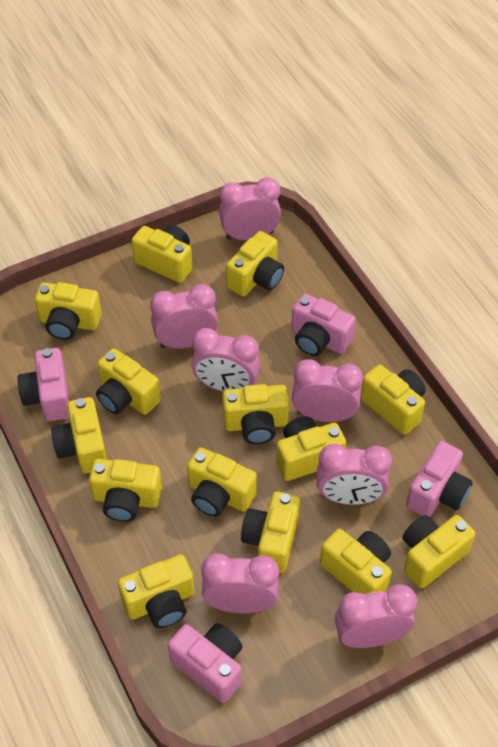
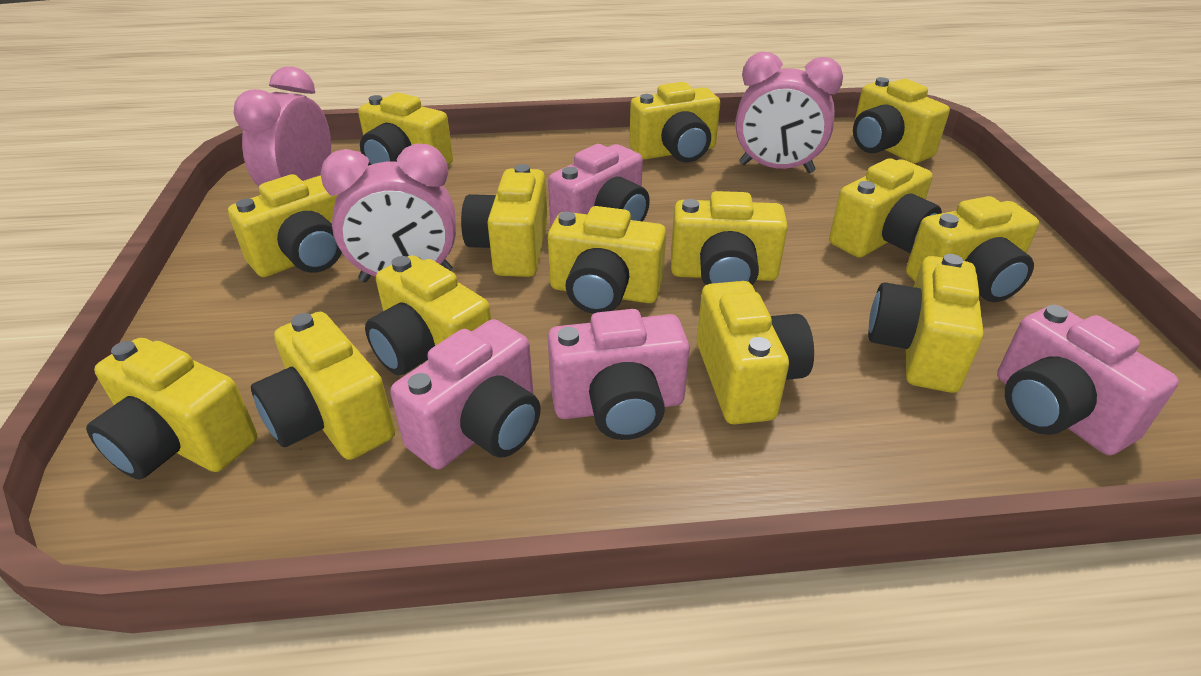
pink clock: 7 -> 3

